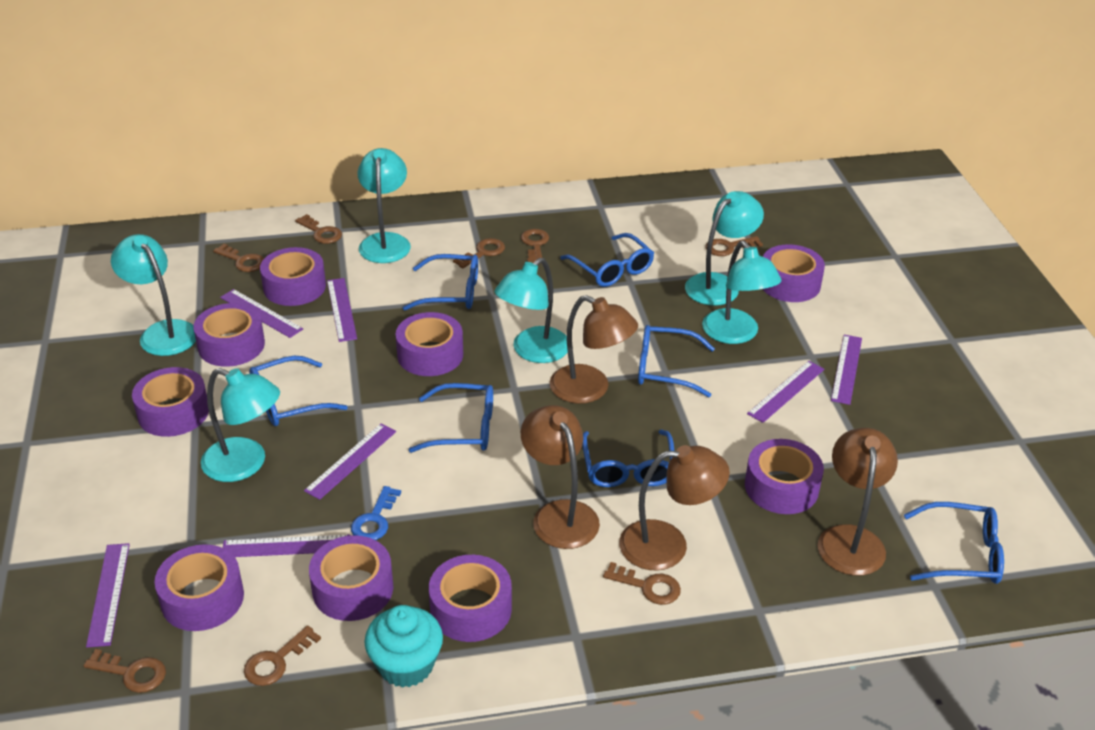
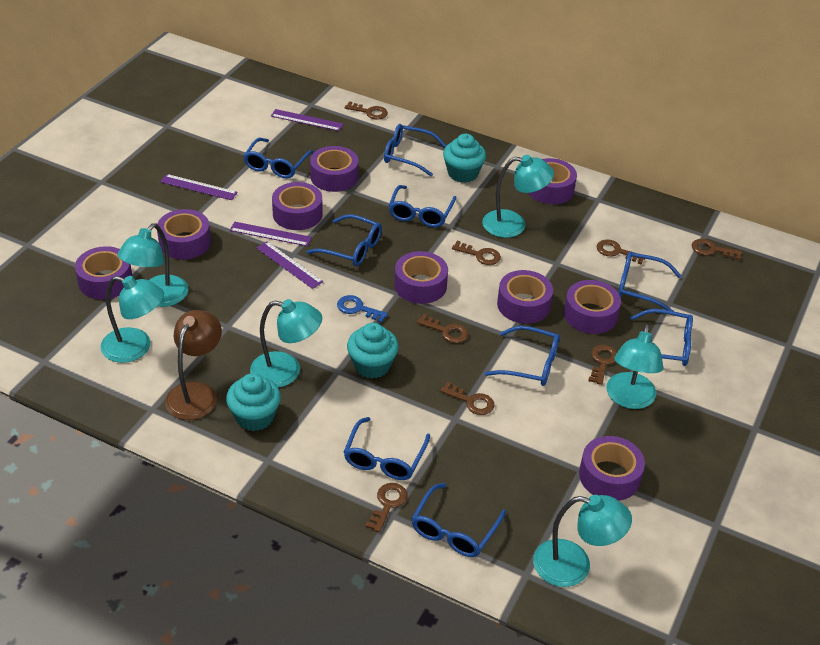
blue glasses: 7 -> 9
brown lamp: 4 -> 1
purple ruler: 7 -> 4
turquoise cupcake: 1 -> 3

